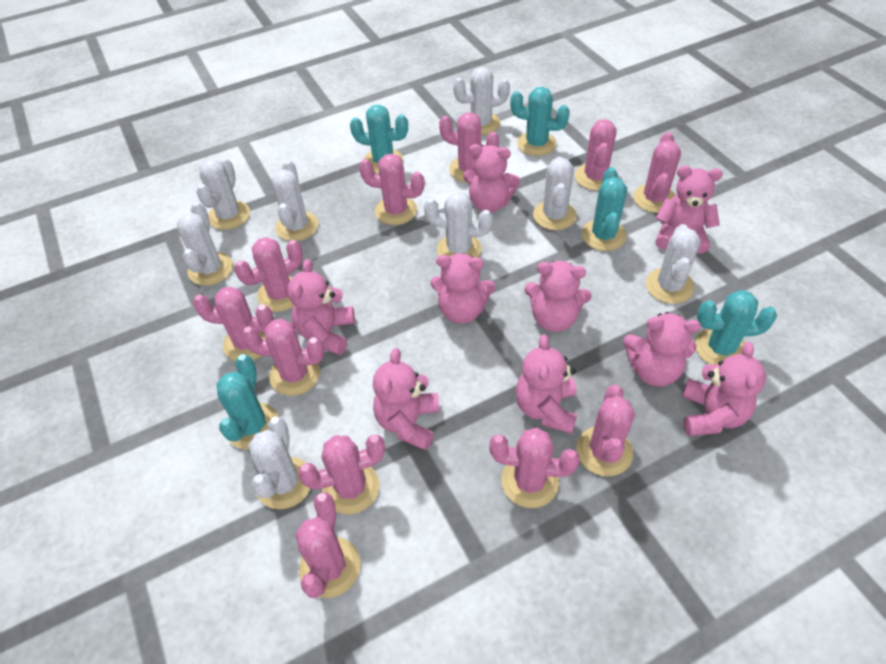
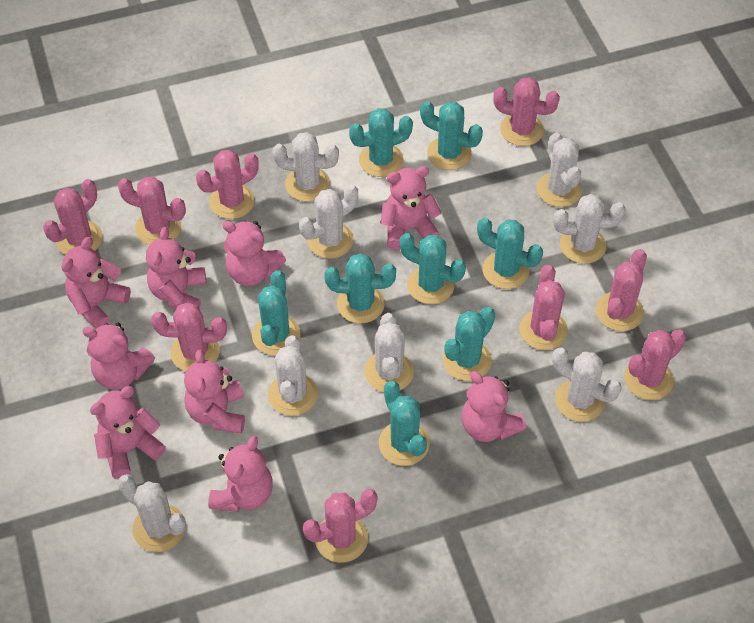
pink cactus: 11 -> 9
turquoise cactus: 5 -> 8

